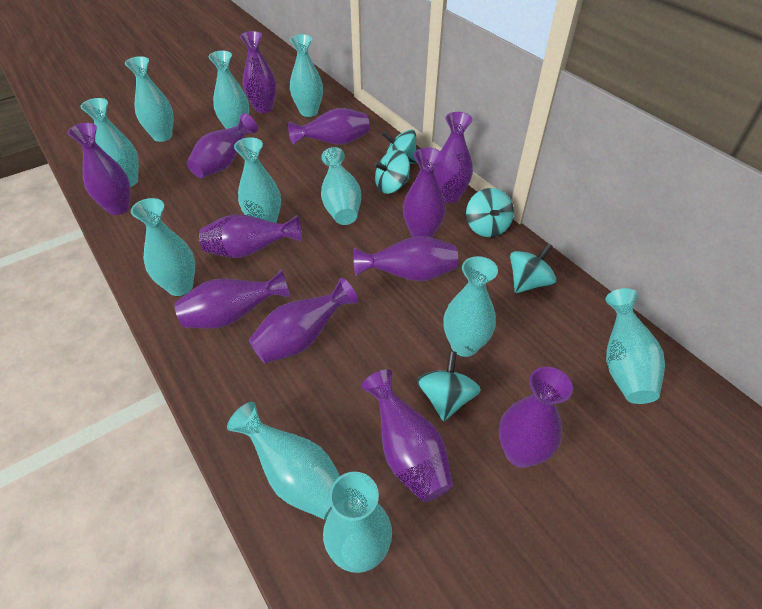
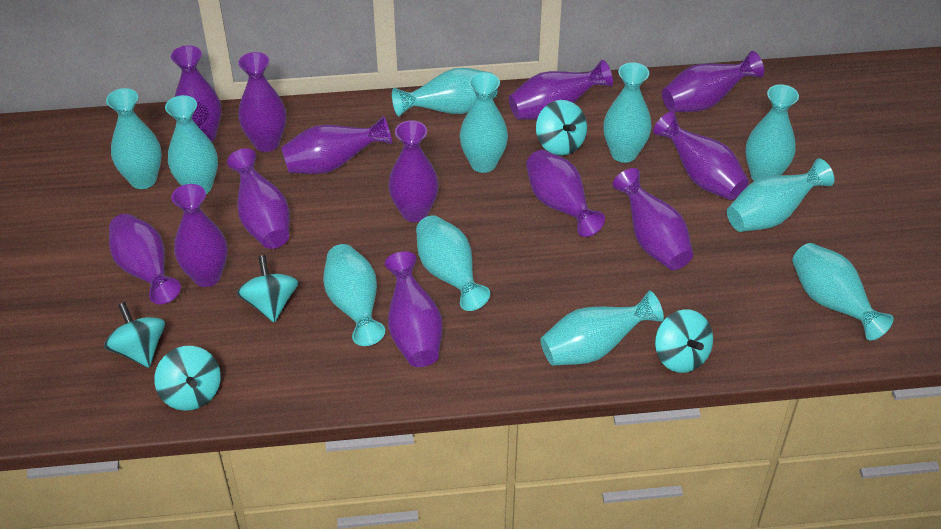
purple vase: 12 -> 13

